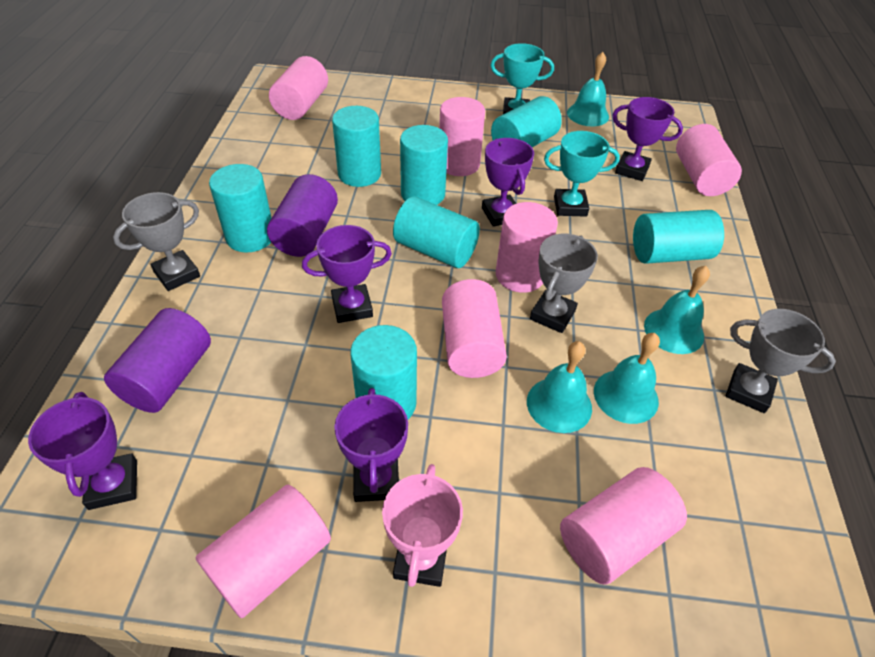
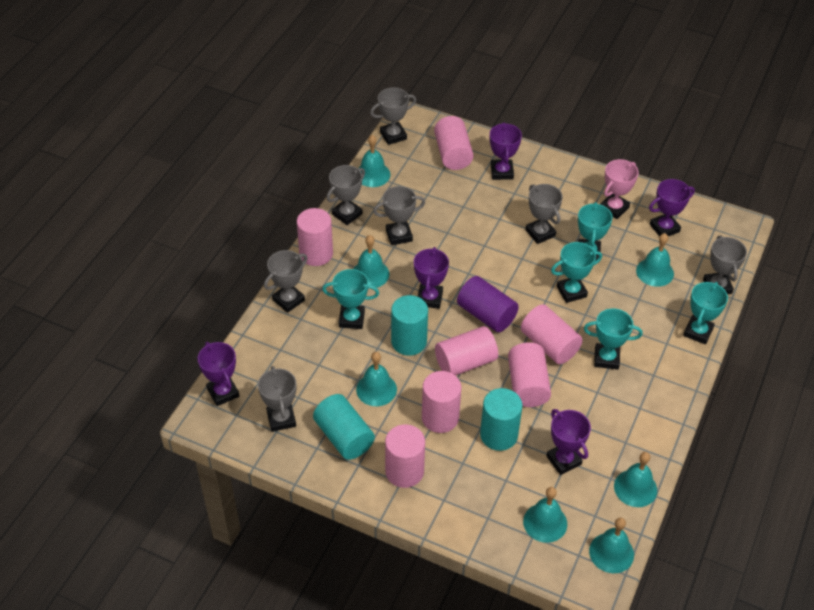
grey trophy: 3 -> 7
purple cylinder: 2 -> 1
turquoise bell: 4 -> 7
turquoise cylinder: 7 -> 3
turquoise trophy: 2 -> 5

